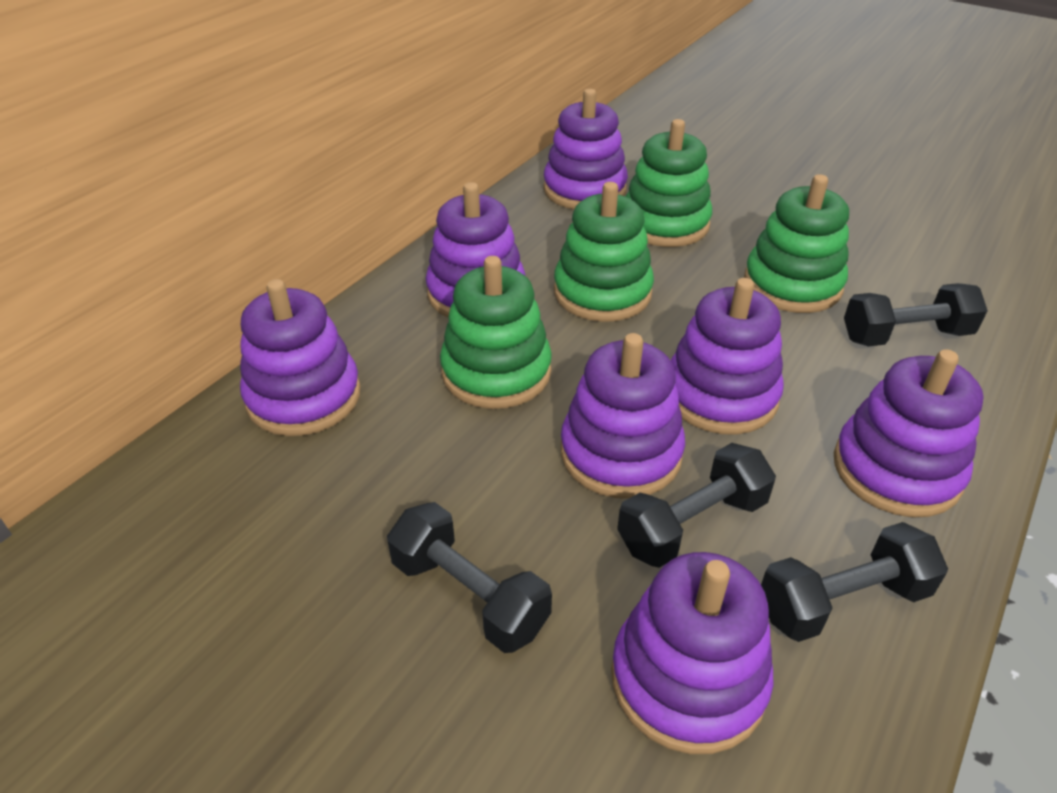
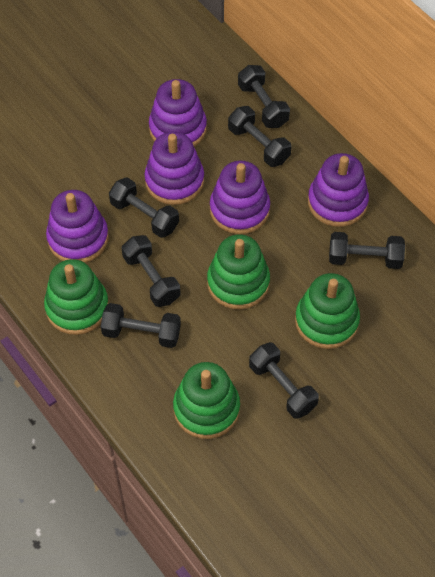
black dumbbell: 4 -> 7
purple stacking toy: 7 -> 5

